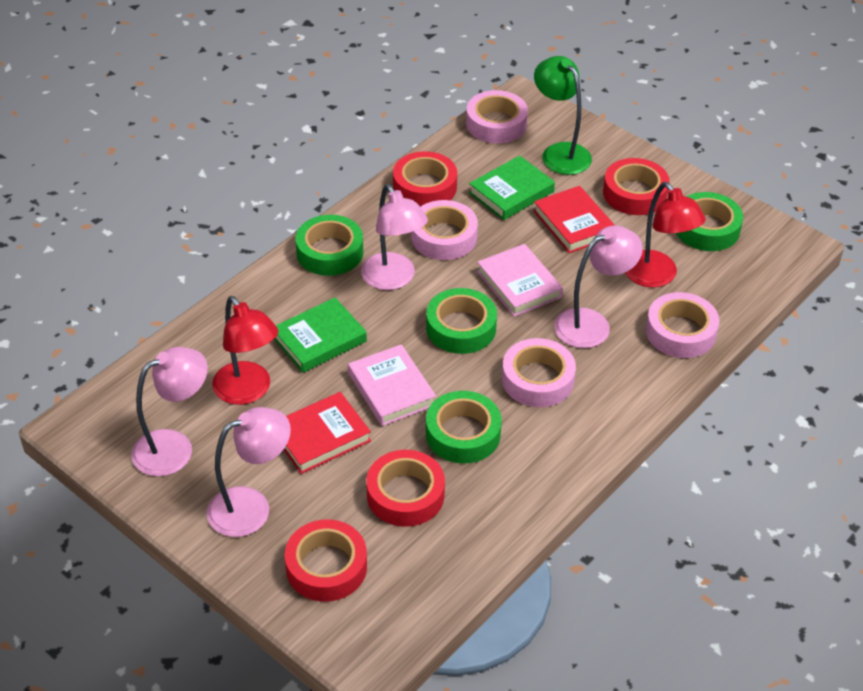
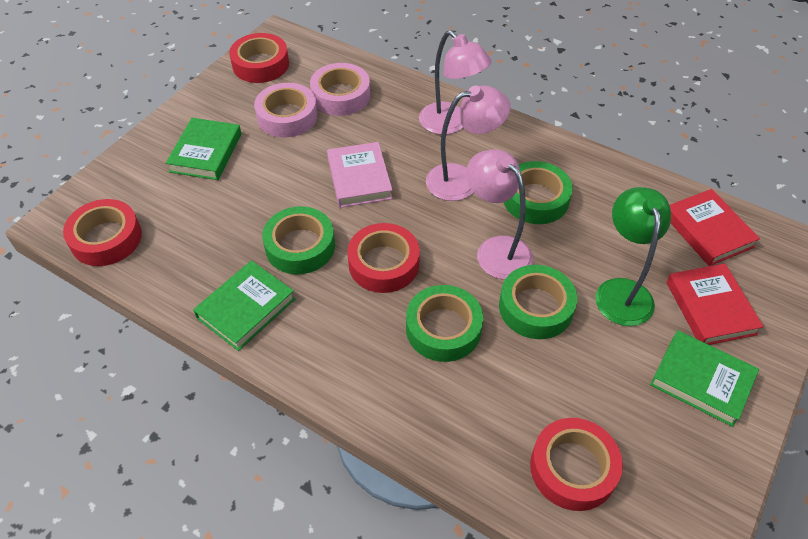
green book: 2 -> 3
pink book: 2 -> 1
pink lamp: 4 -> 3
pink tape: 4 -> 2
red lamp: 2 -> 0

